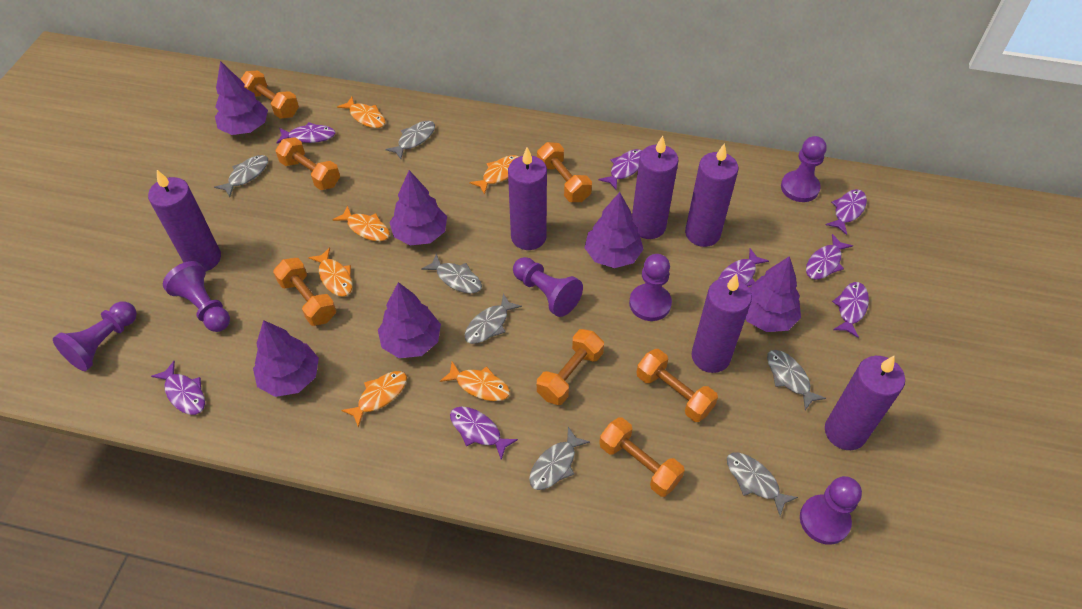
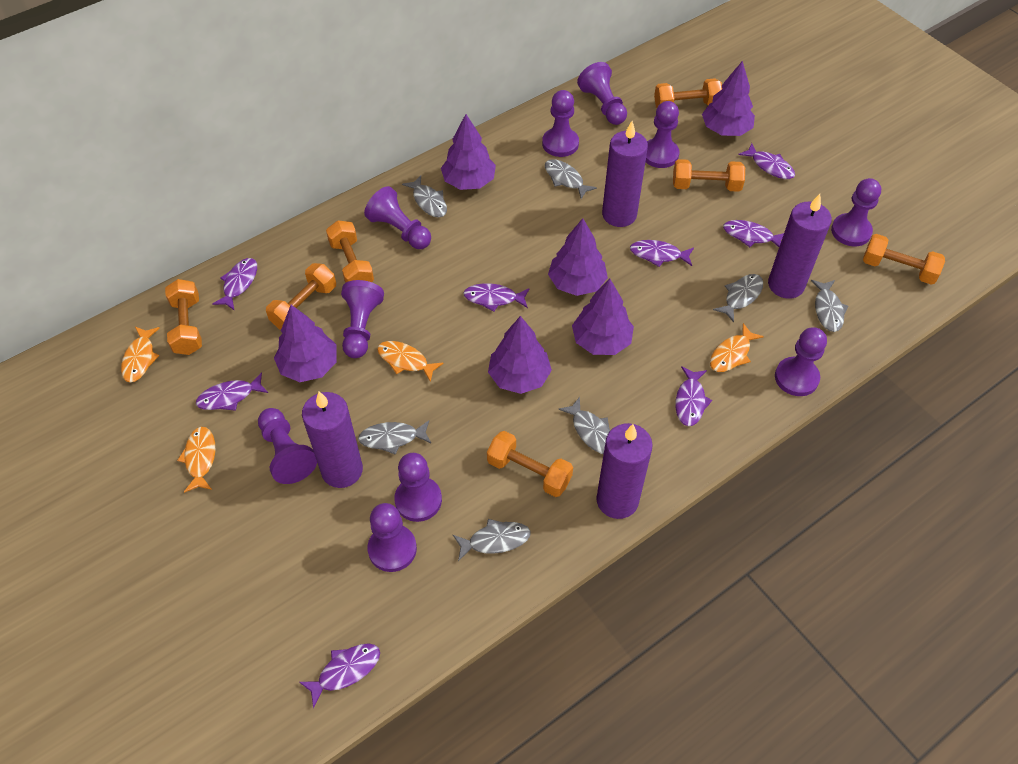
orange fish: 6 -> 4
purple candle: 6 -> 4
purple pawn: 6 -> 10

